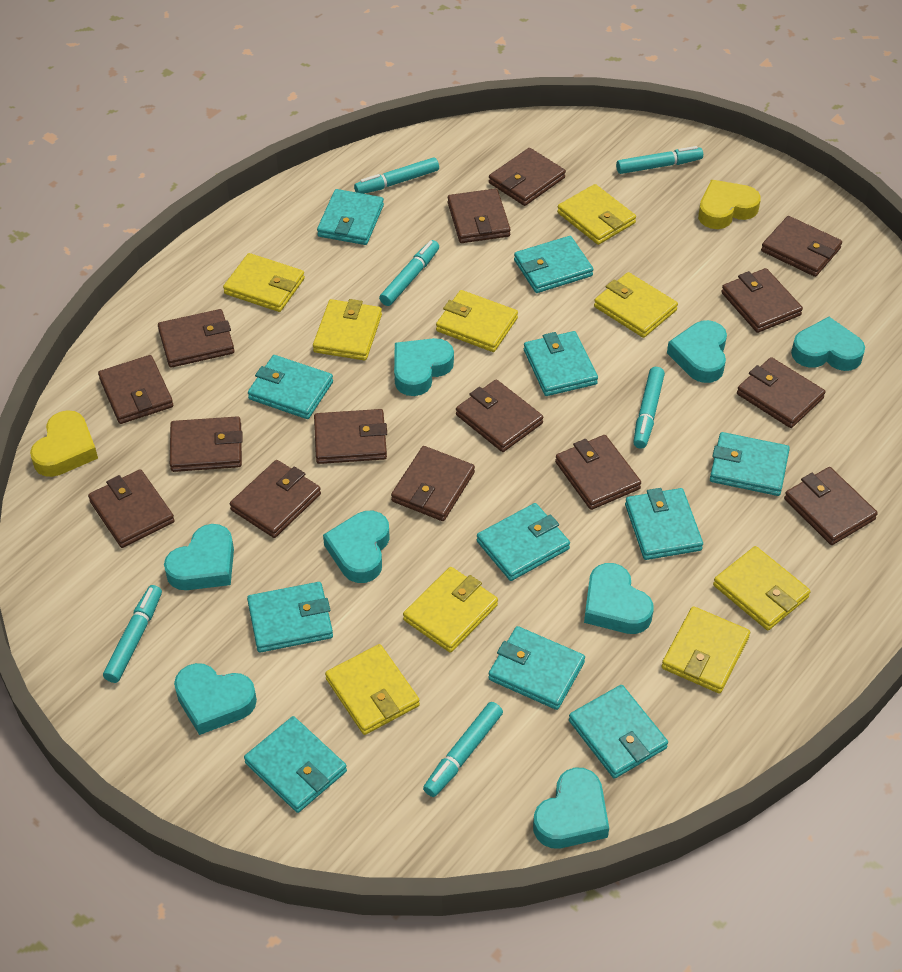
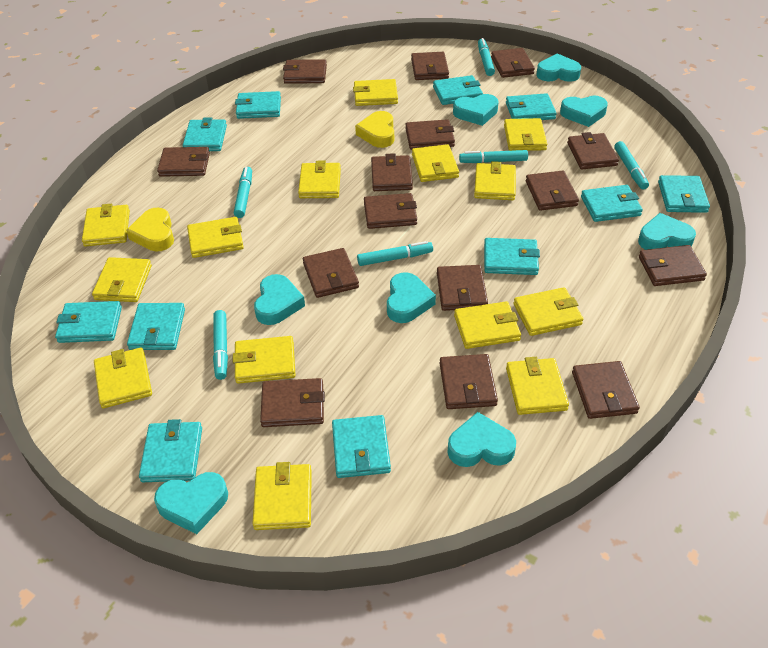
yellow wallet: 9 -> 14

